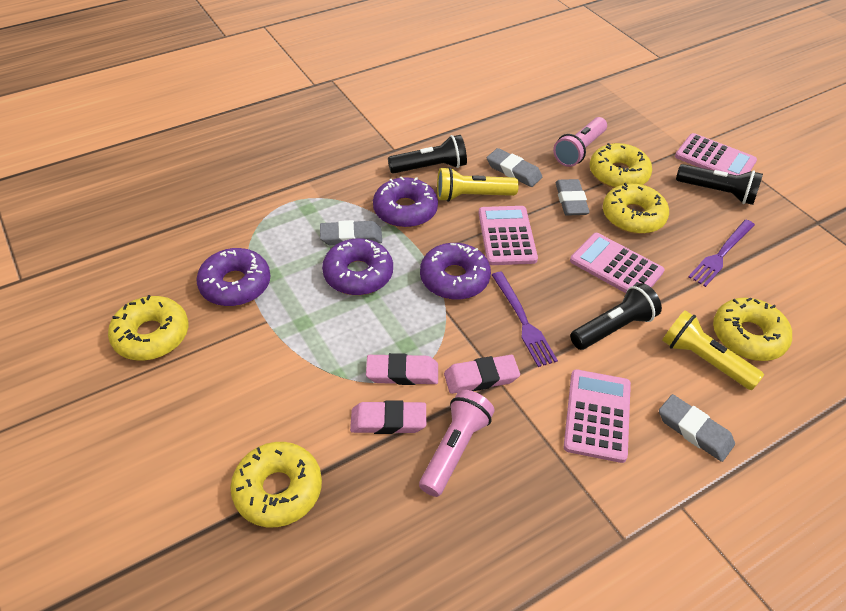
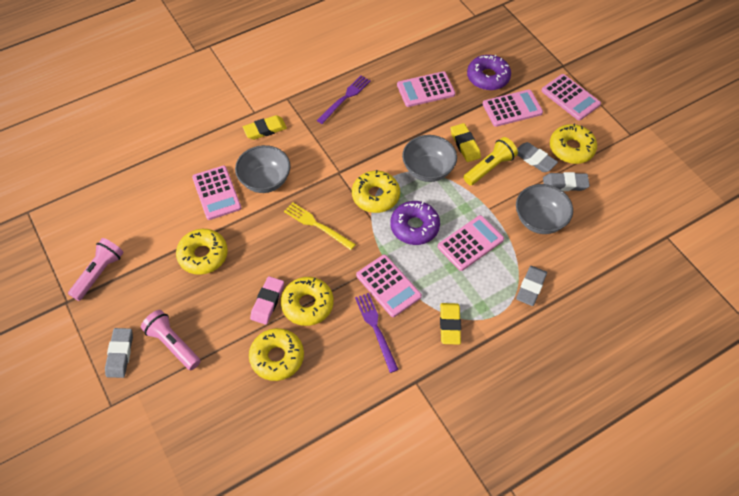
black flashlight: 3 -> 0
grey bowl: 0 -> 3
pink calculator: 4 -> 6
pink eraser: 3 -> 1
purple donut: 4 -> 2
yellow eraser: 0 -> 3
yellow flashlight: 2 -> 1
yellow fork: 0 -> 1

